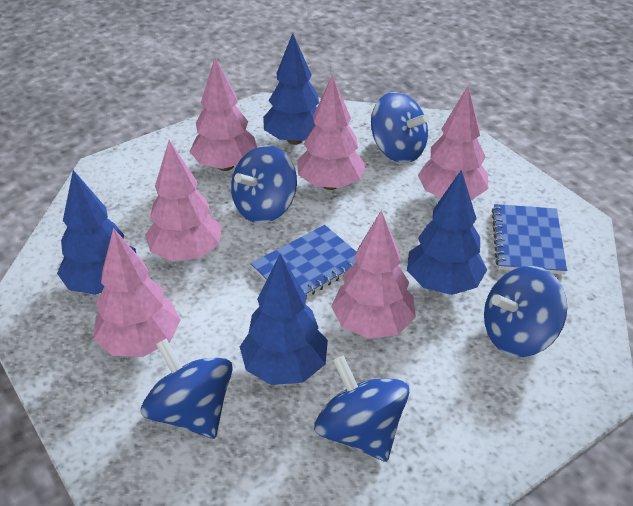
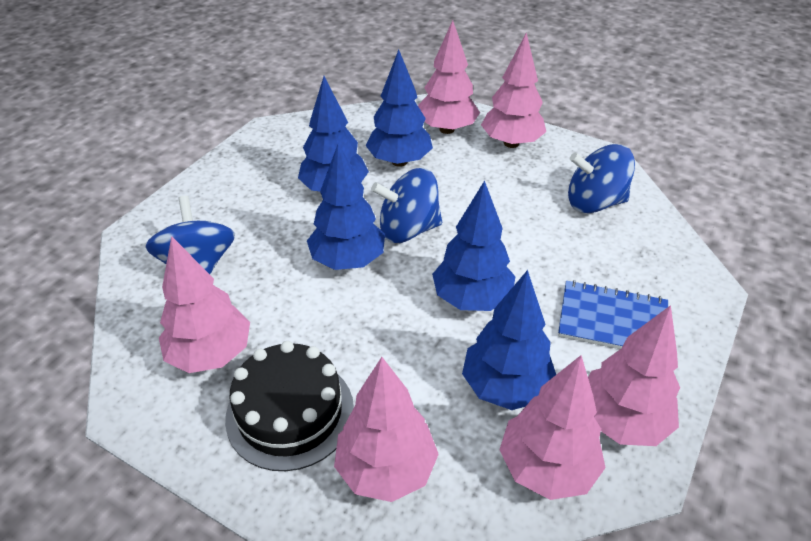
black cake: 0 -> 1
blue notebook: 2 -> 1
blue spinning top: 5 -> 3
blue tree: 4 -> 5

